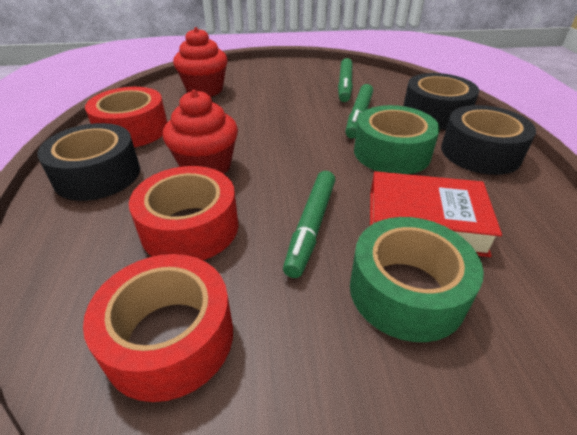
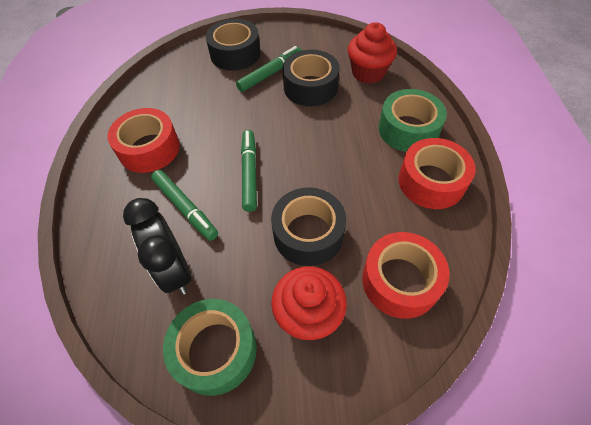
black clock: 0 -> 1
red book: 1 -> 0

